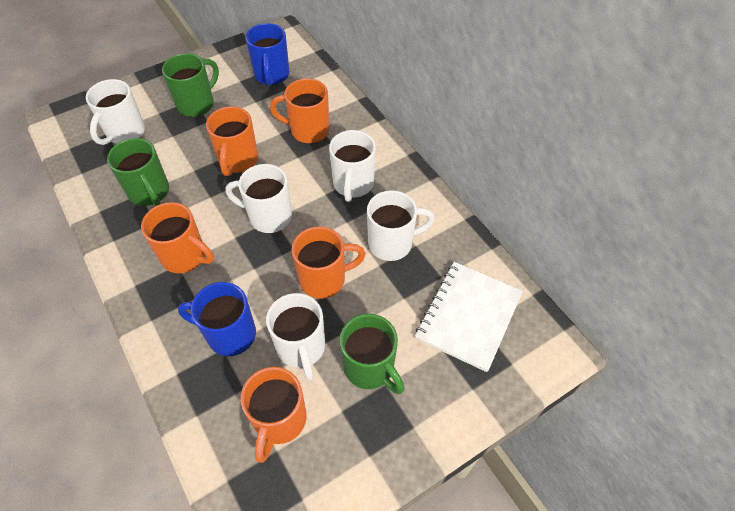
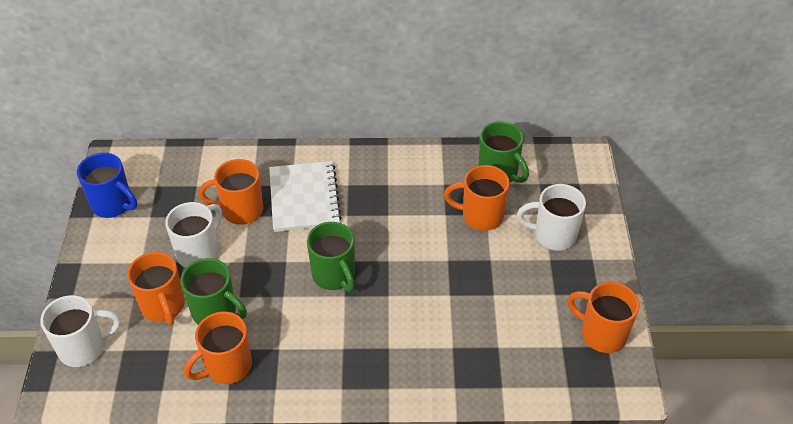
blue mug: 2 -> 1
white mug: 5 -> 3

